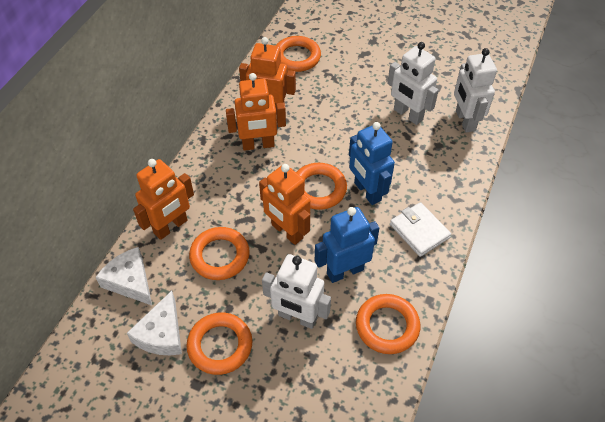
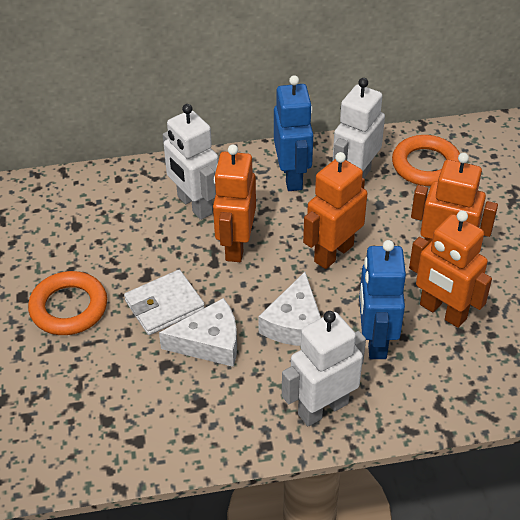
orange ring: 5 -> 2

